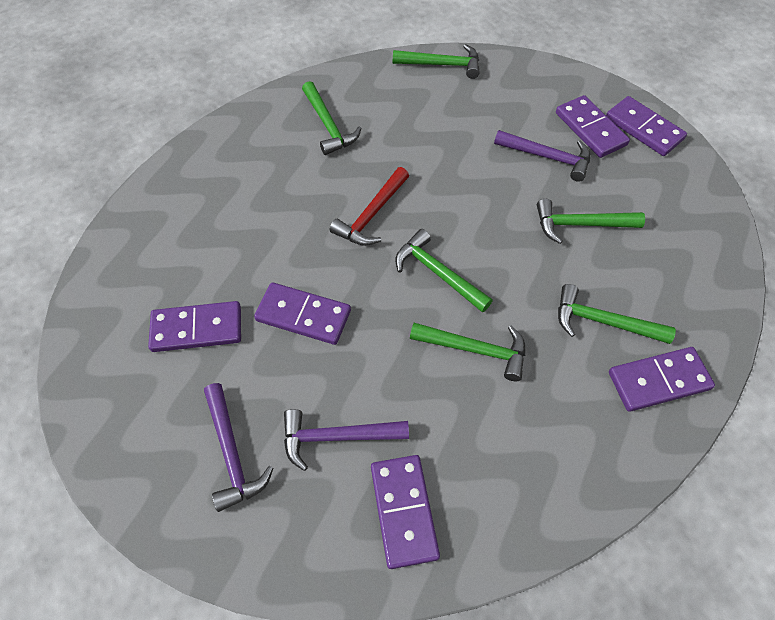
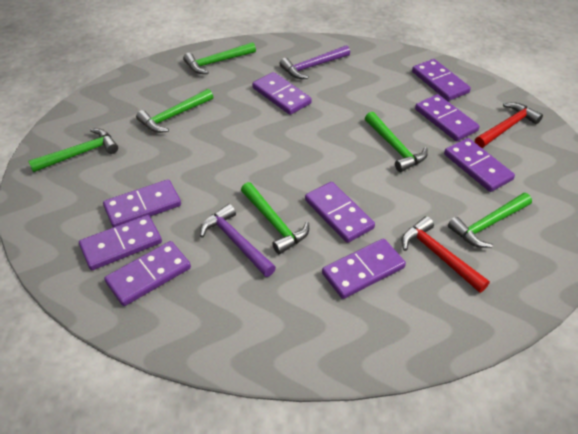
purple domino: 6 -> 9
purple hammer: 3 -> 2
red hammer: 1 -> 2

